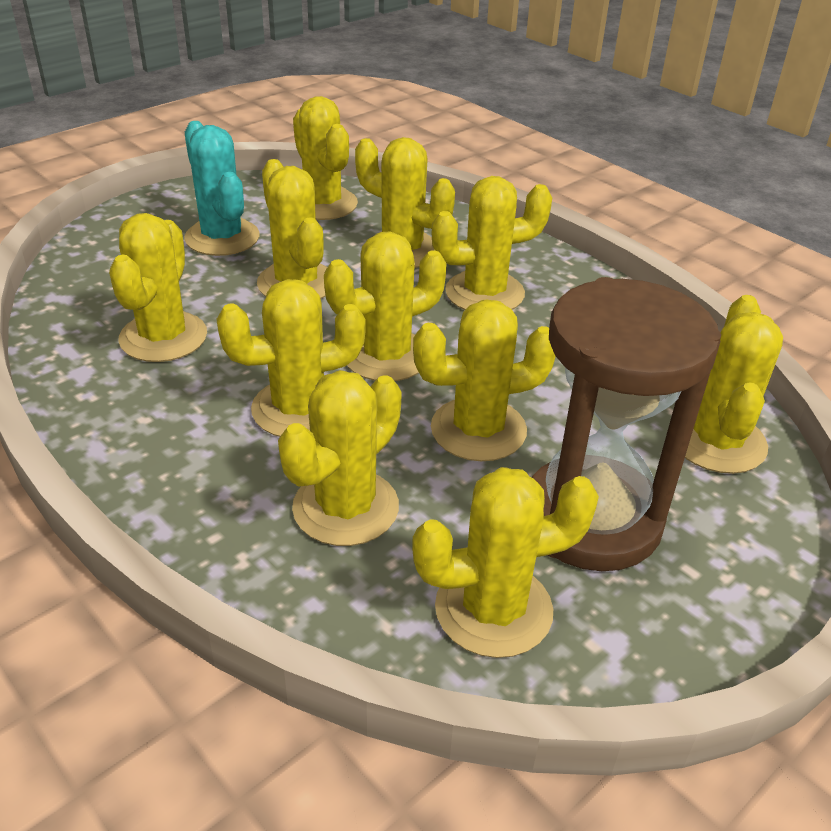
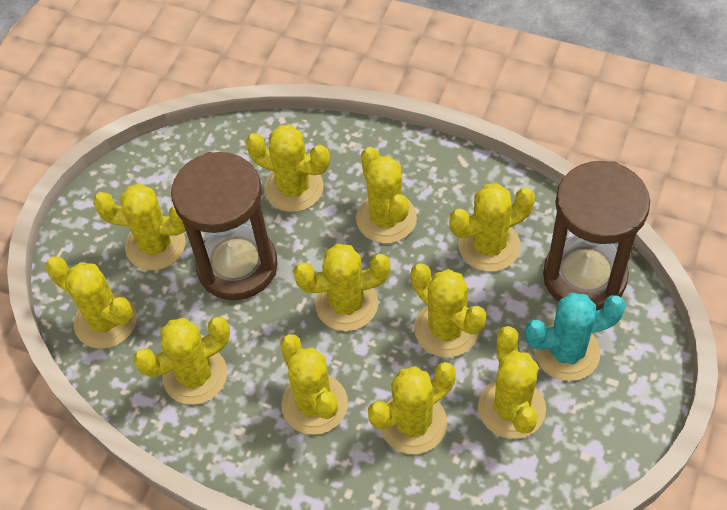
brown hourglass: 1 -> 2

